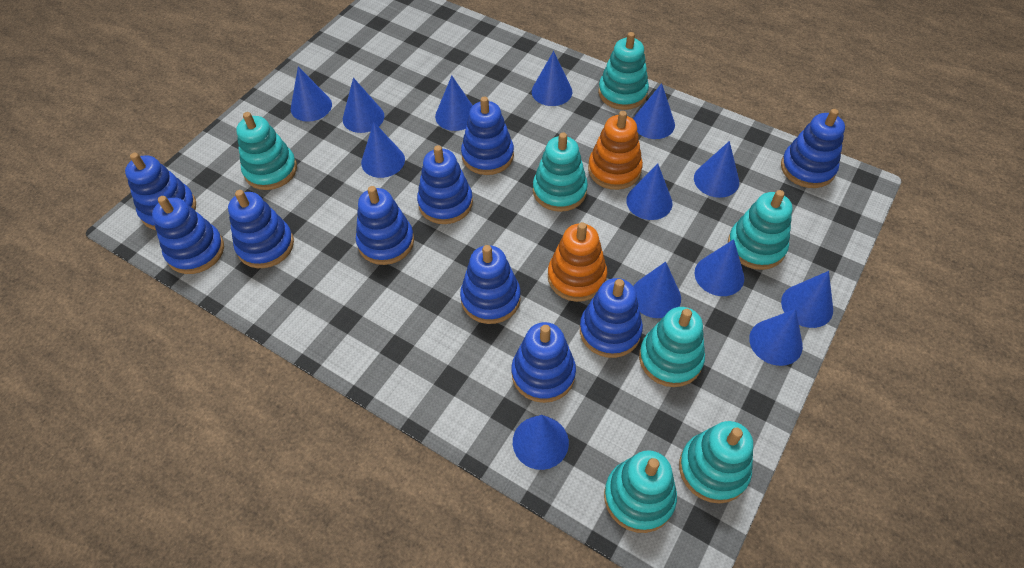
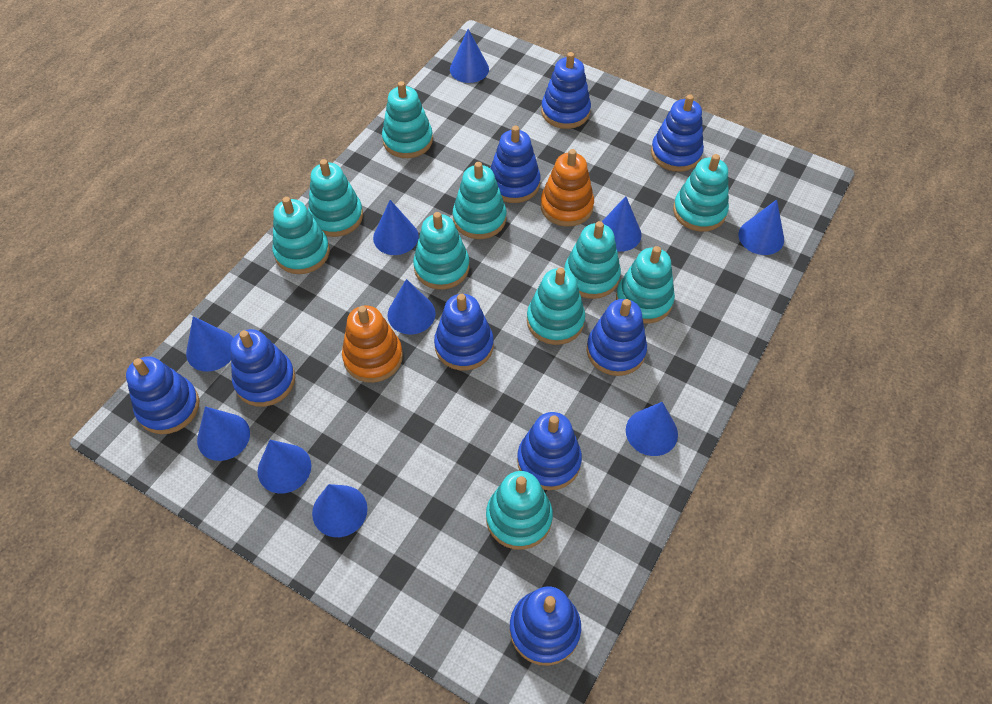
blue cone: 13 -> 10
blue stacking toy: 10 -> 9
turquoise stacking toy: 7 -> 10

